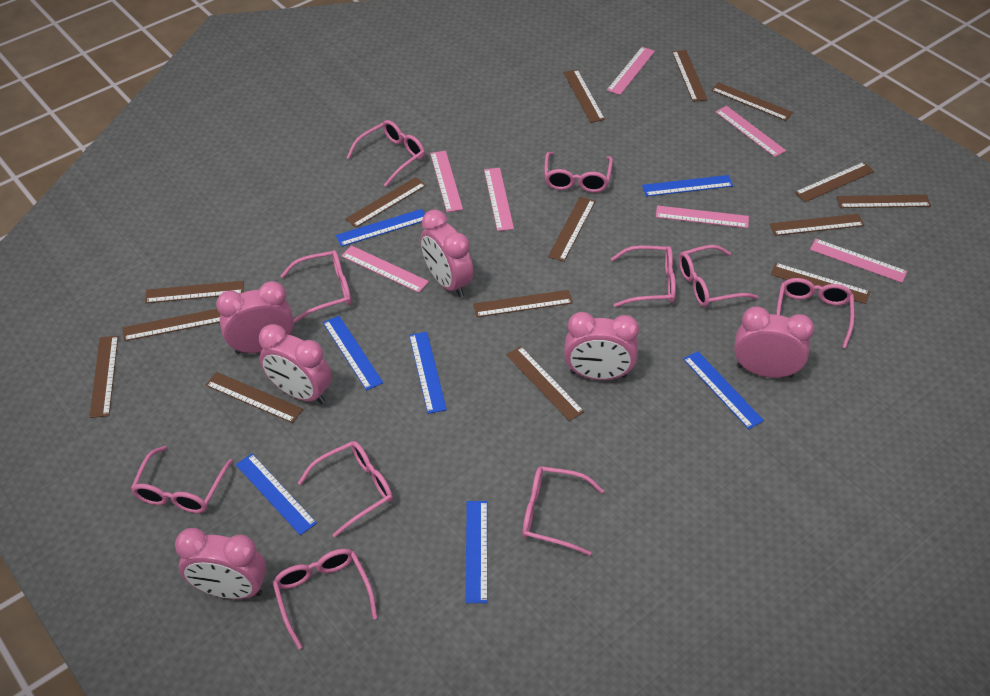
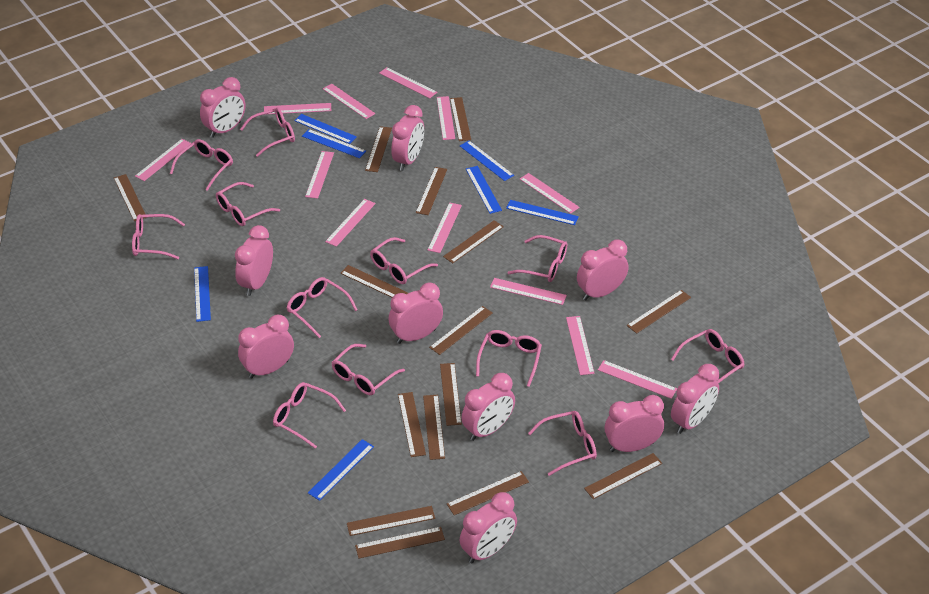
pink clock: 6 -> 10
pink glasses: 10 -> 12
pink ruler: 7 -> 12

